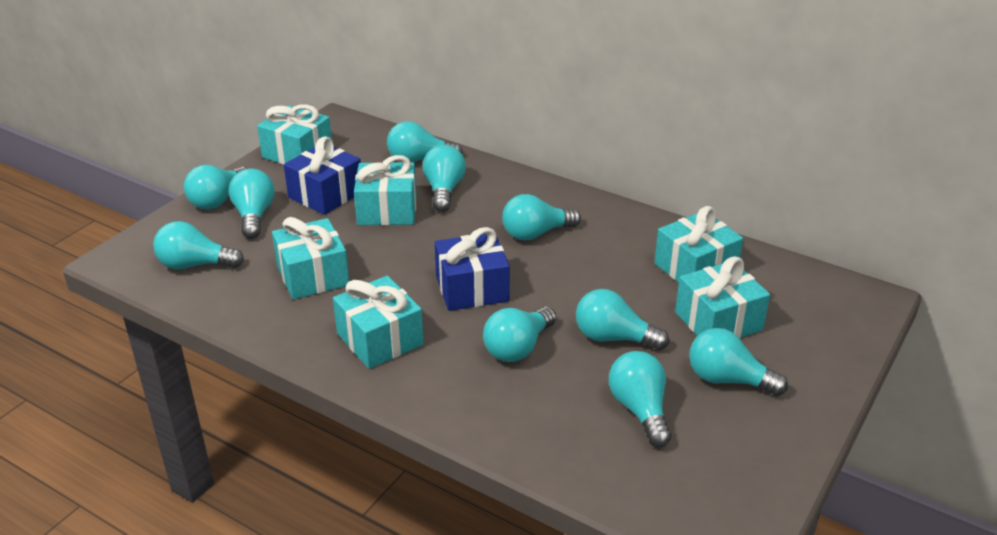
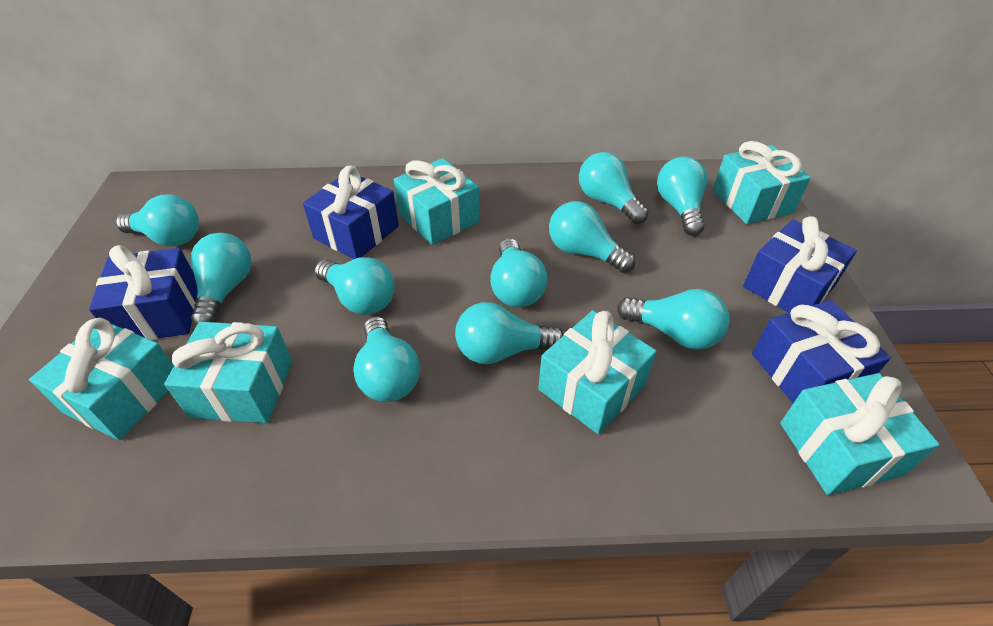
blue gift: 2 -> 4

